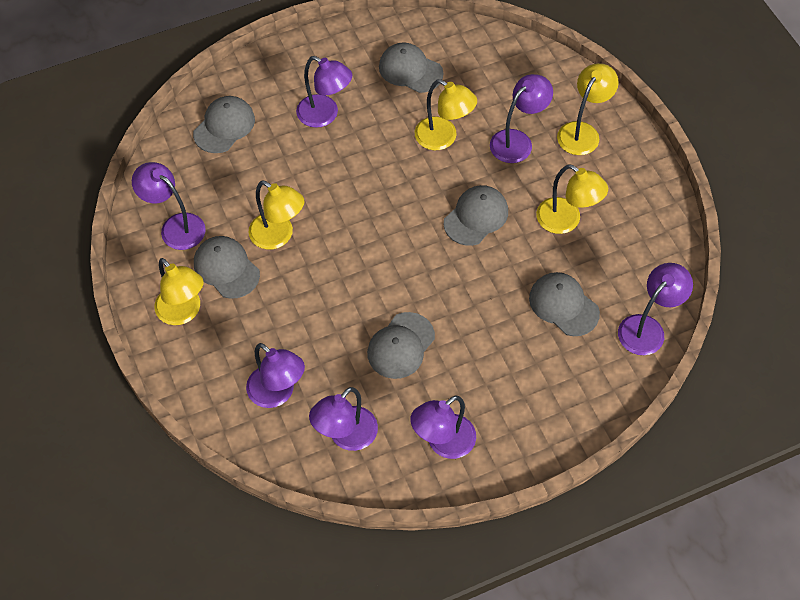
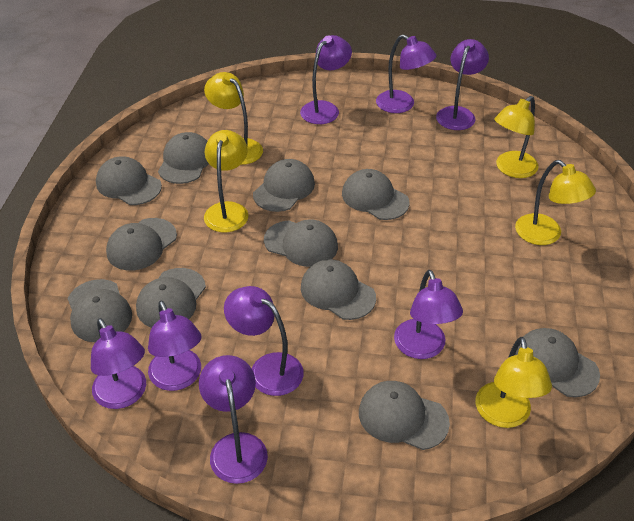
grey cap: 6 -> 11
purple lamp: 7 -> 8

